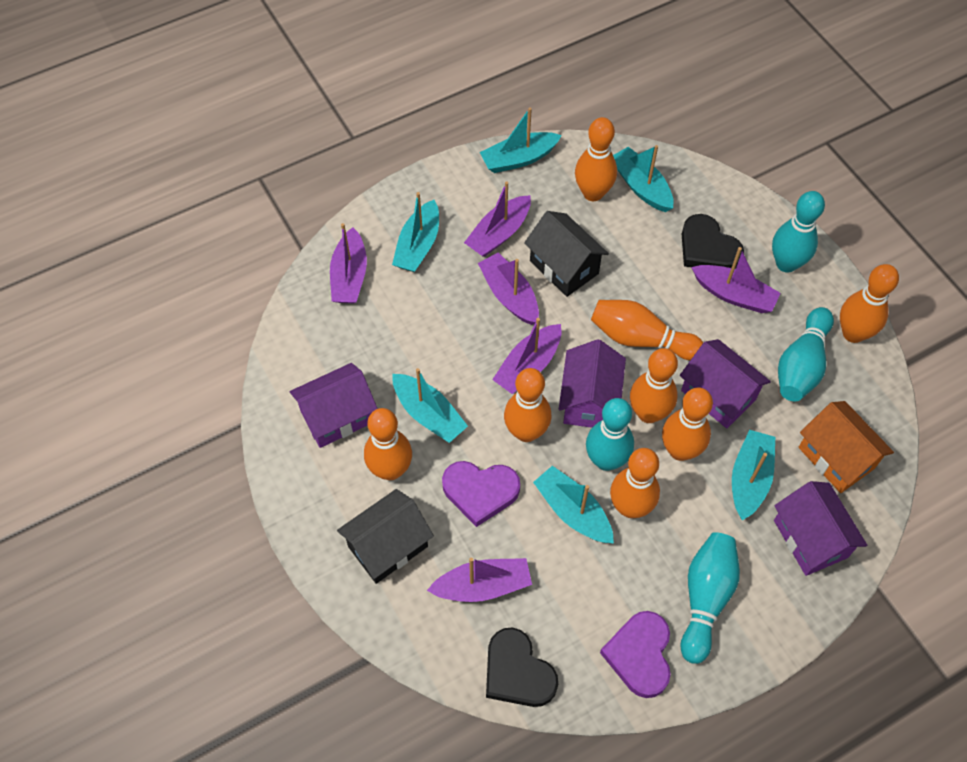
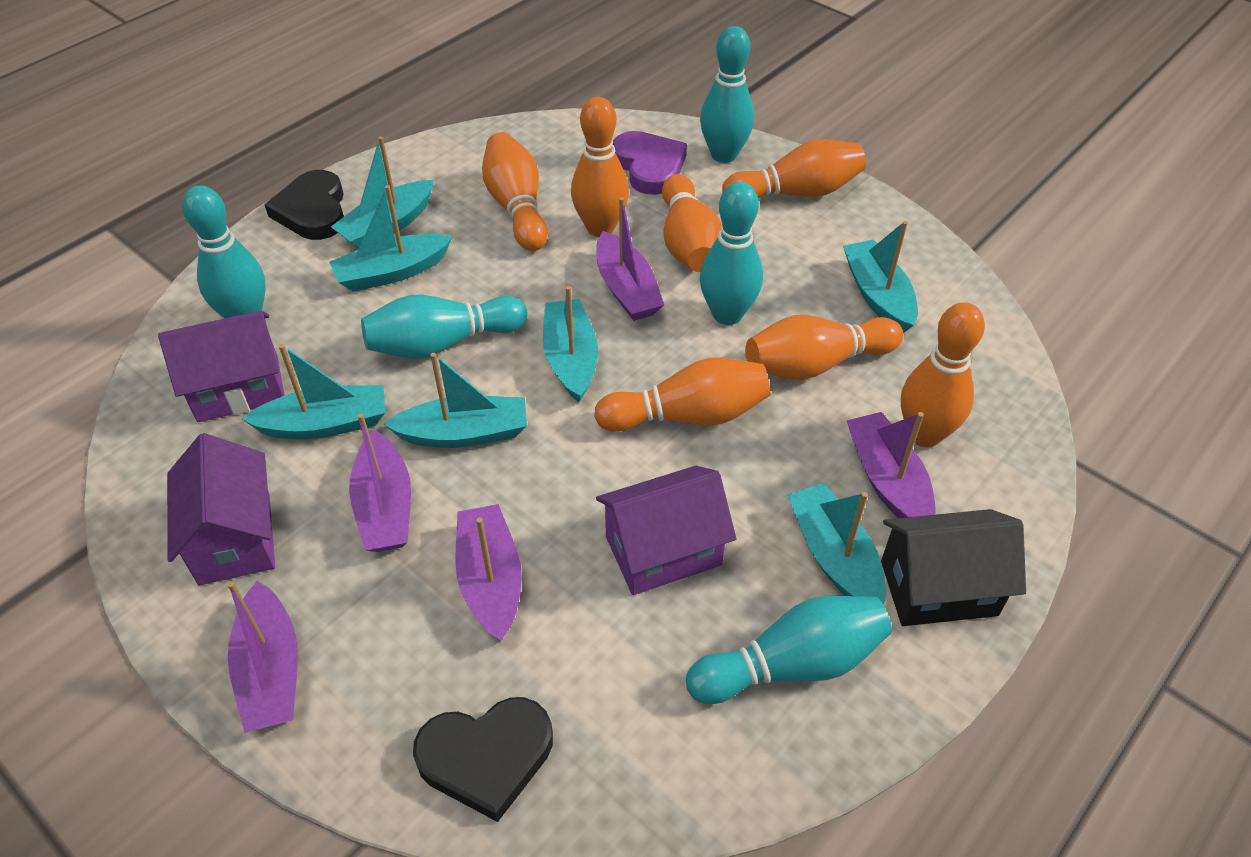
black house: 2 -> 1
orange bowling pin: 8 -> 7
orange house: 1 -> 0
purple boat: 6 -> 5
purple heart: 2 -> 1
purple house: 4 -> 3
turquoise boat: 6 -> 7
turquoise bowling pin: 4 -> 5

